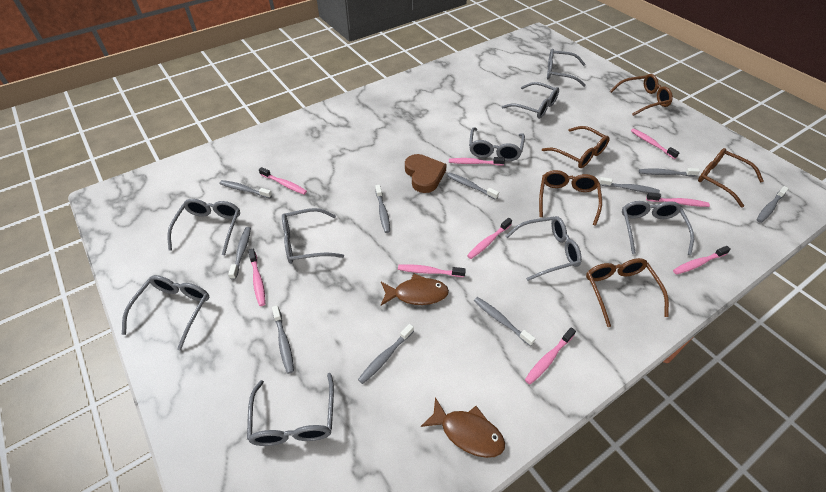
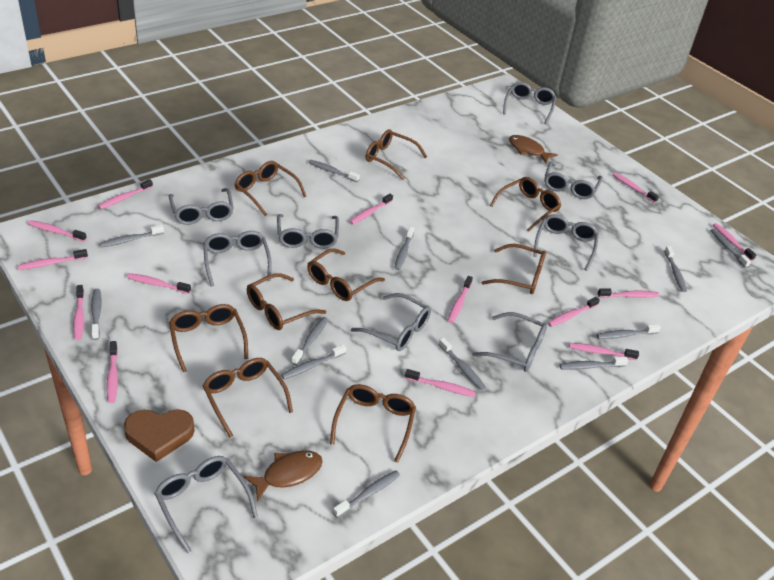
brown glasses: 5 -> 9
grey toothbrush: 10 -> 12
pink toothbrush: 9 -> 14

